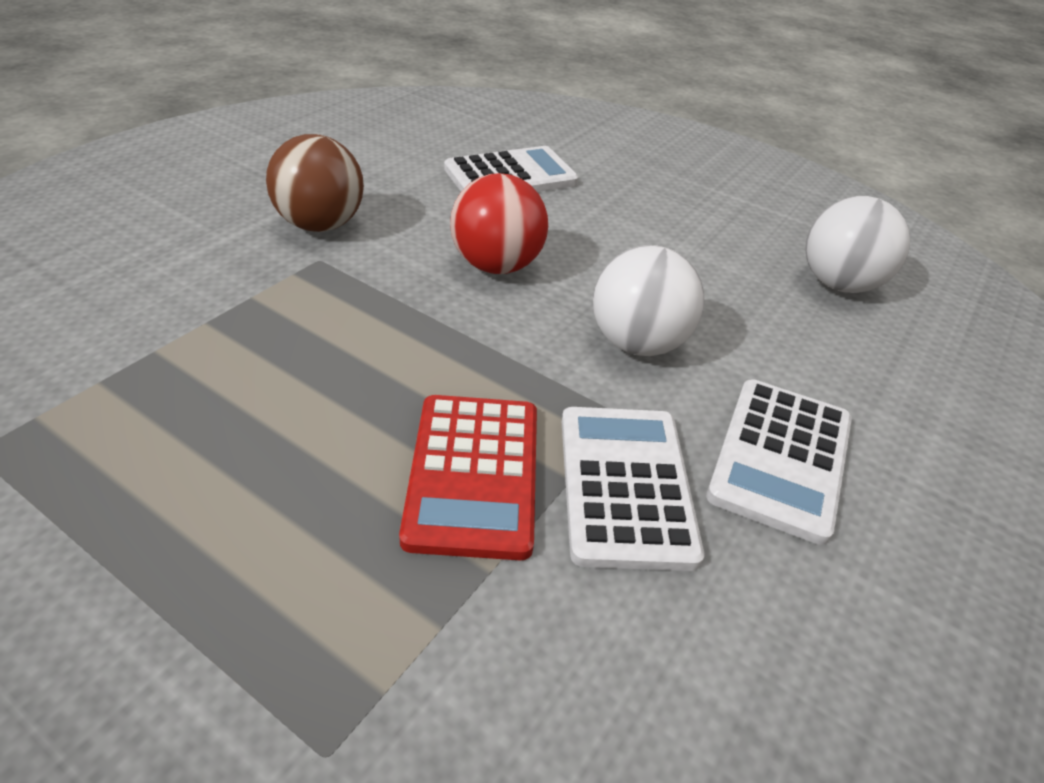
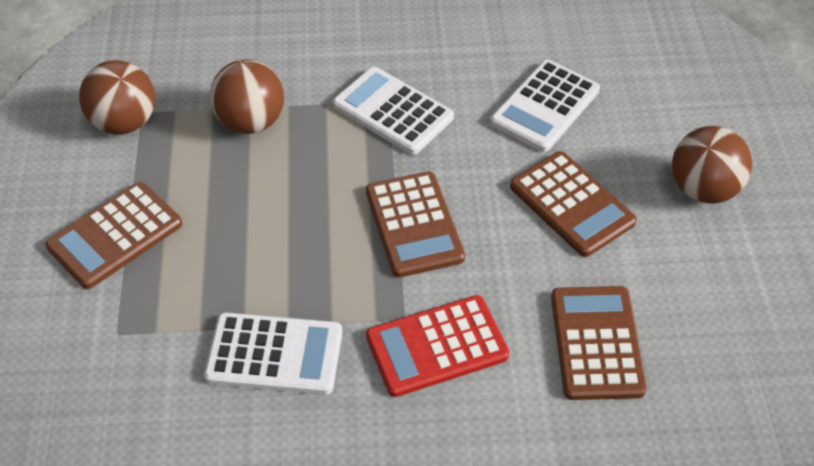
brown ball: 1 -> 3
brown calculator: 0 -> 4
red ball: 1 -> 0
white ball: 2 -> 0

